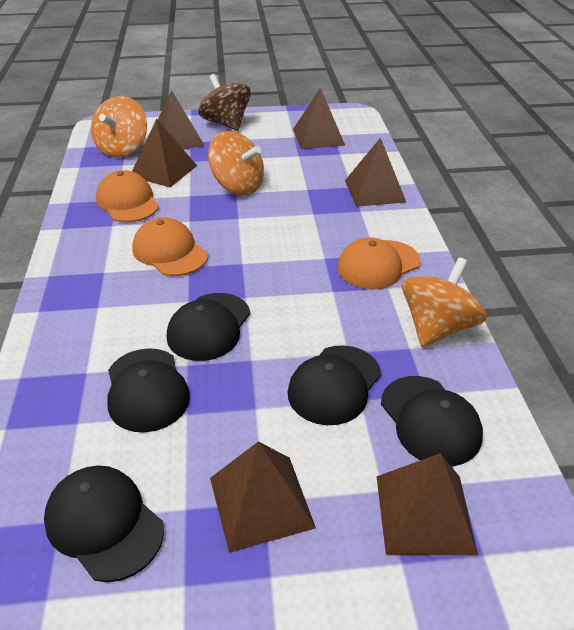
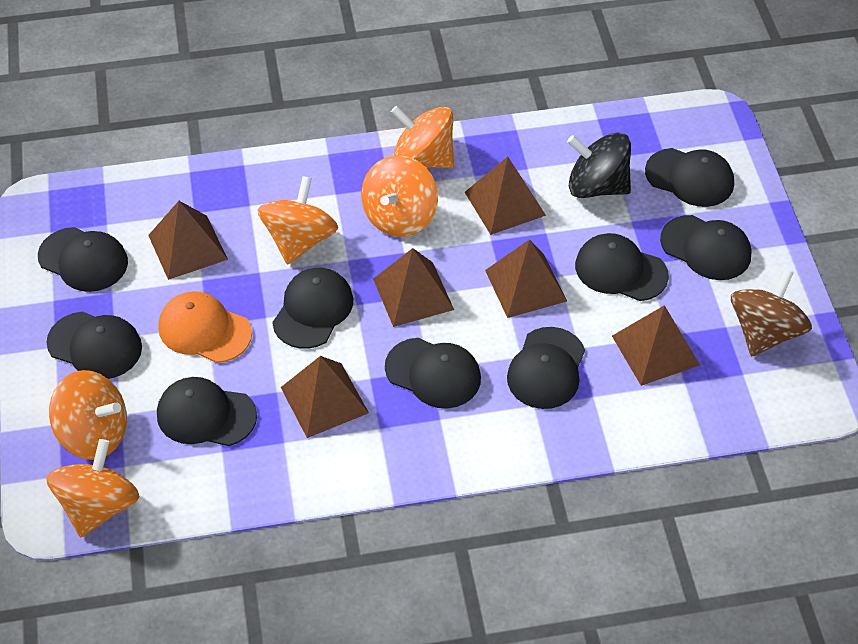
black cap: 5 -> 9
black spinning top: 0 -> 1
orange cap: 3 -> 1
orange spinning top: 3 -> 5

